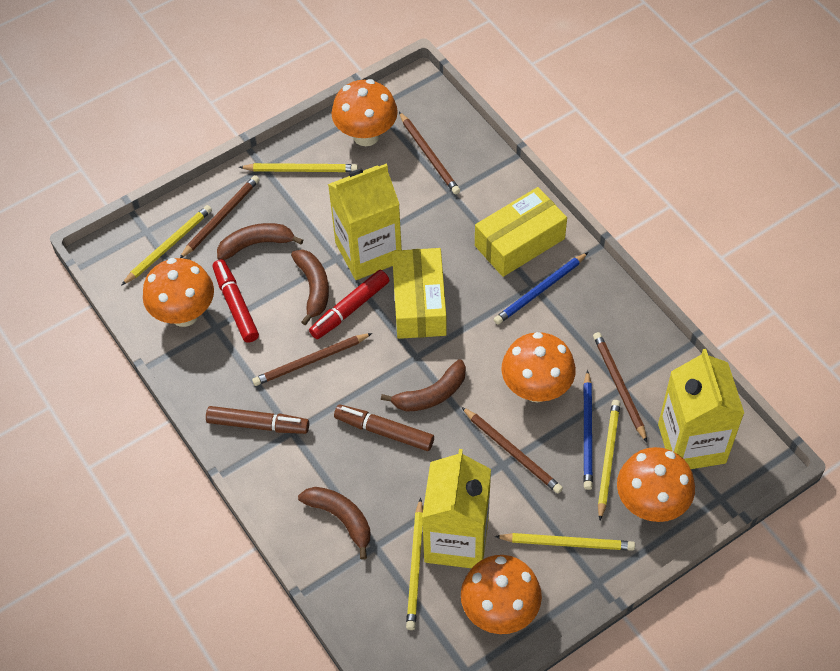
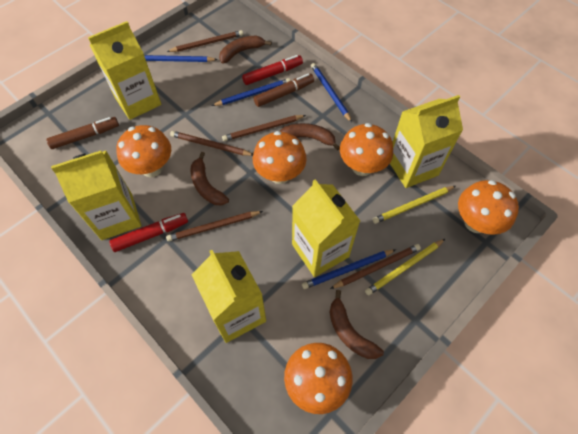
blue pencil: 2 -> 4
yellow box: 2 -> 0
yellow carton: 3 -> 5
yellow pencil: 5 -> 2

